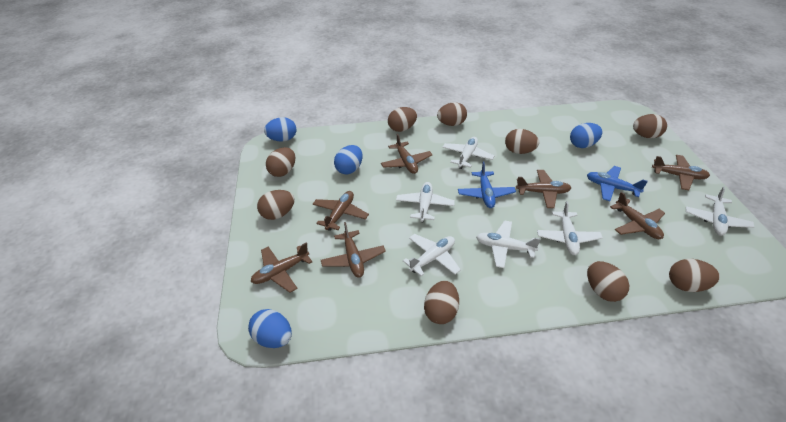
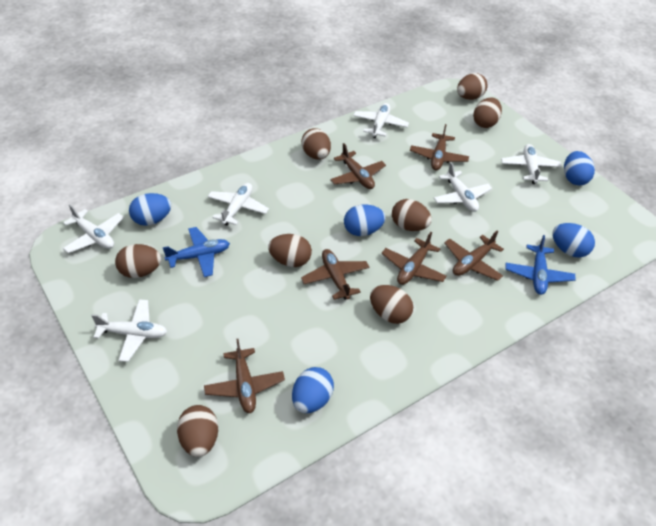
blue egg: 4 -> 5
brown egg: 9 -> 8
brown plane: 7 -> 6

